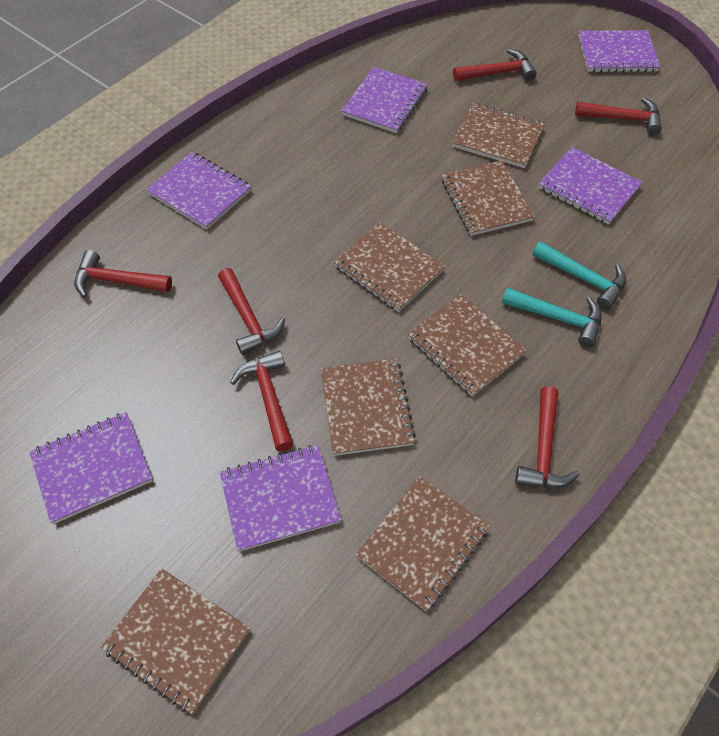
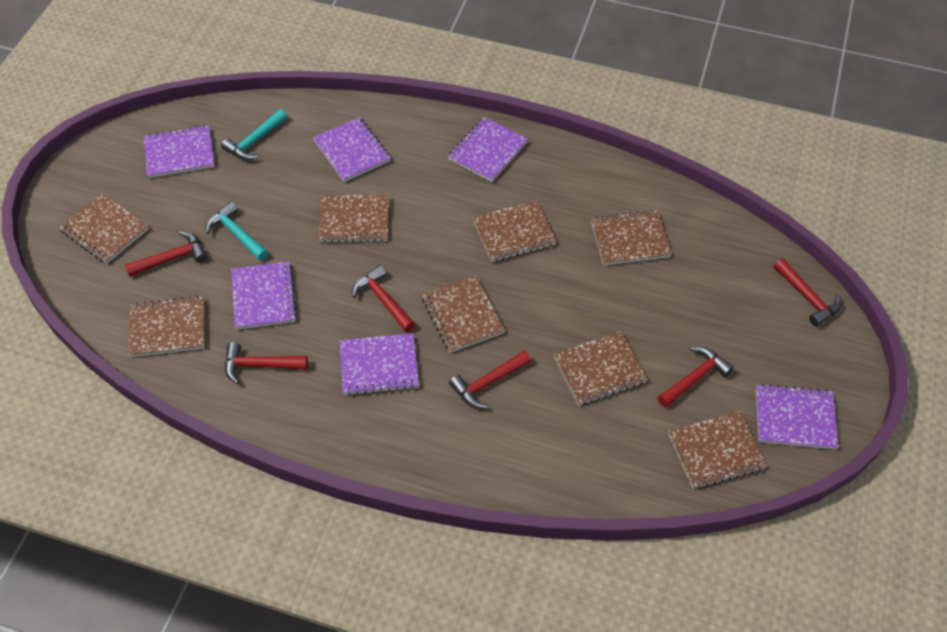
brown notebook: 7 -> 8

